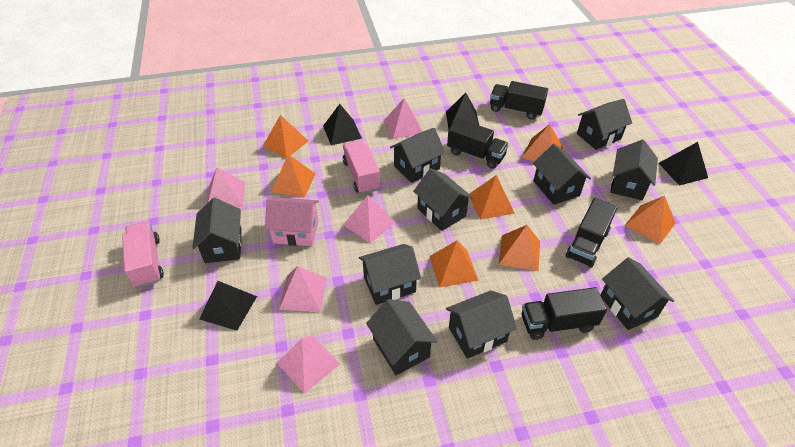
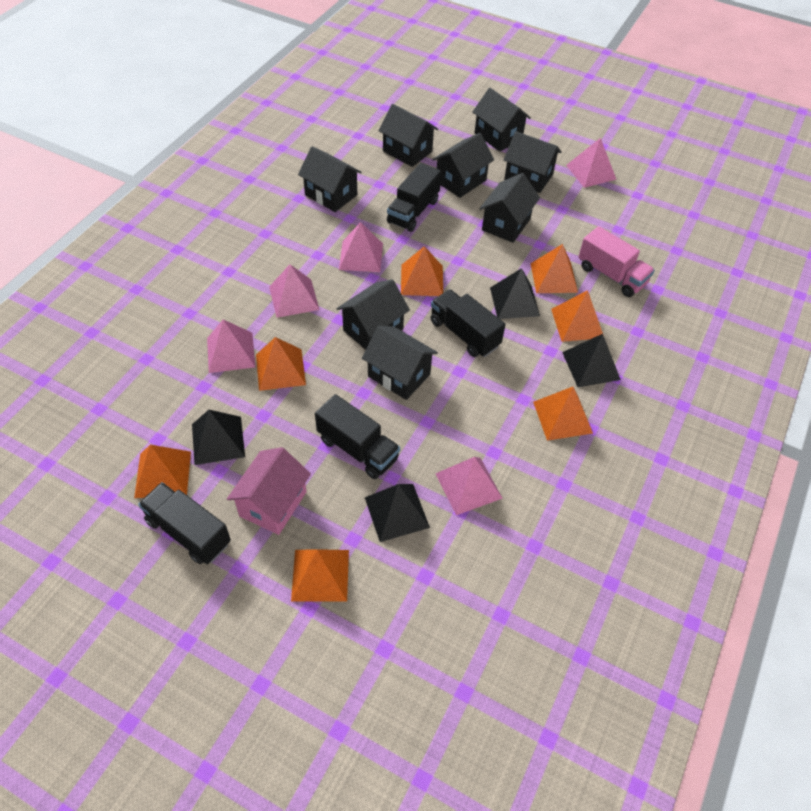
black house: 10 -> 8
pink truck: 2 -> 1

